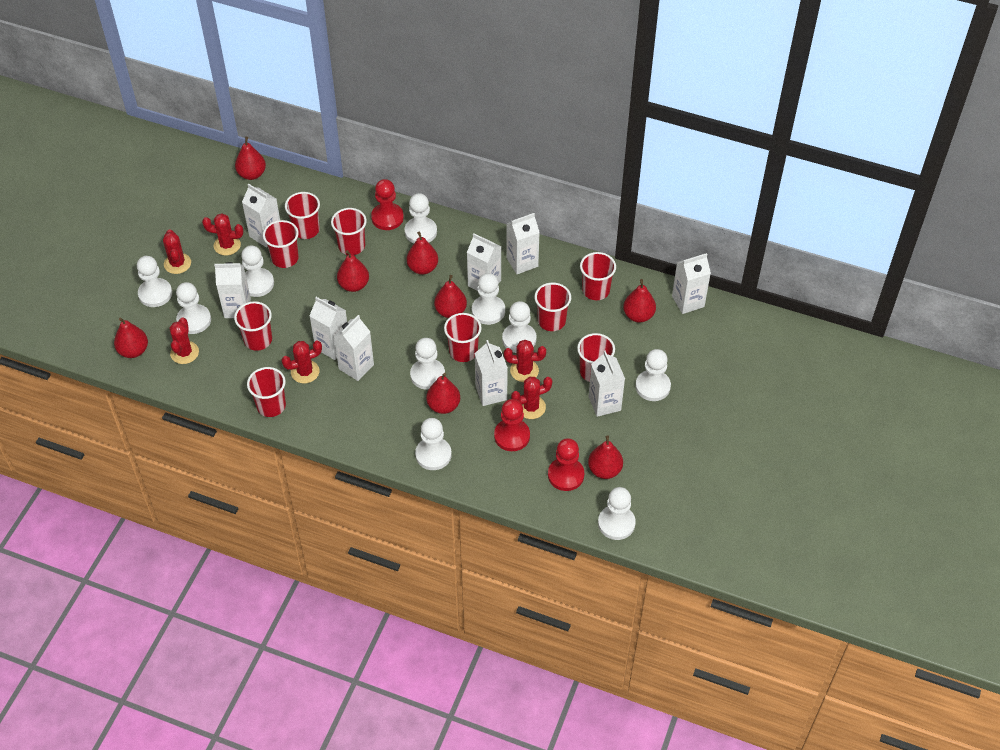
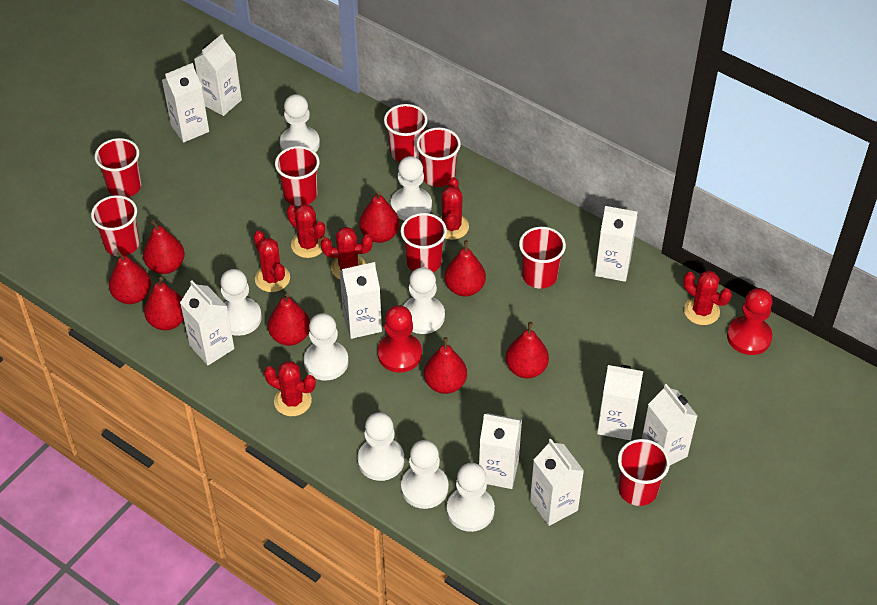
red cup: 9 -> 8
red pawn: 3 -> 2
white pawn: 10 -> 8

